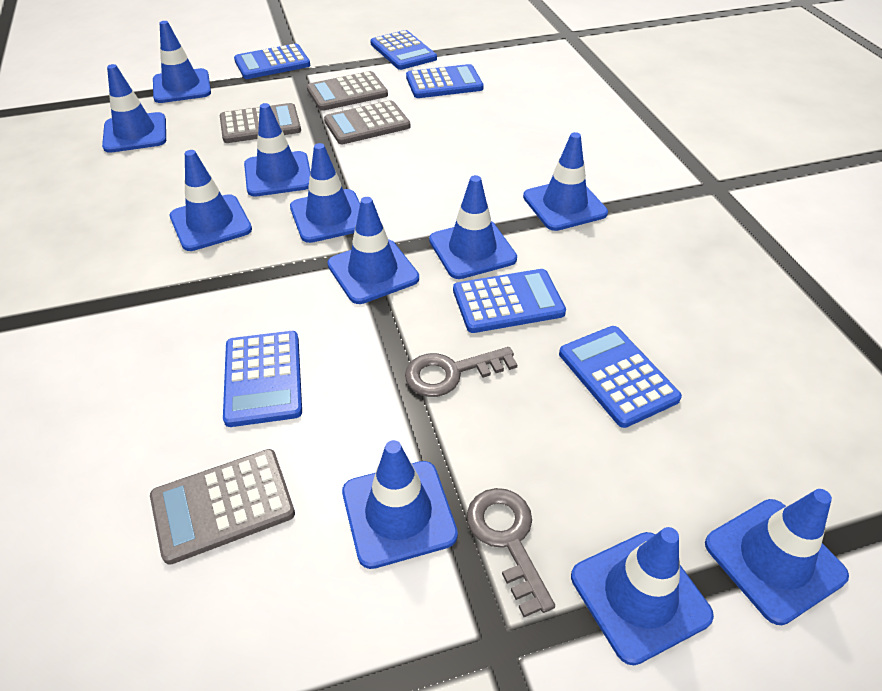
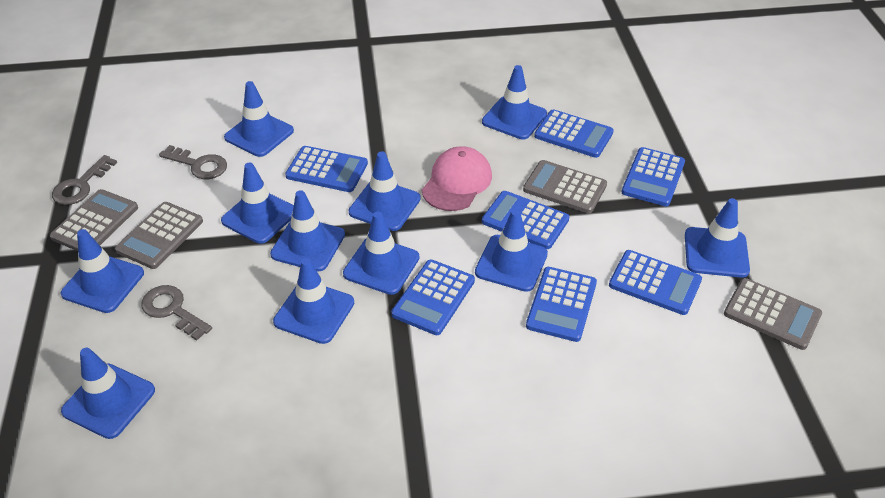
blue calculator: 6 -> 7
grey key: 2 -> 3
pink cap: 0 -> 1

